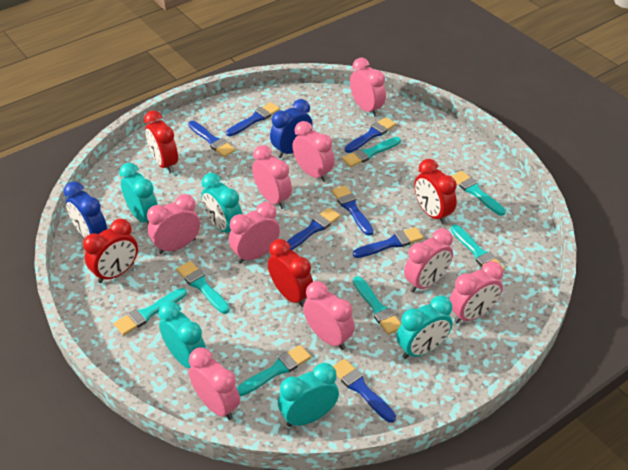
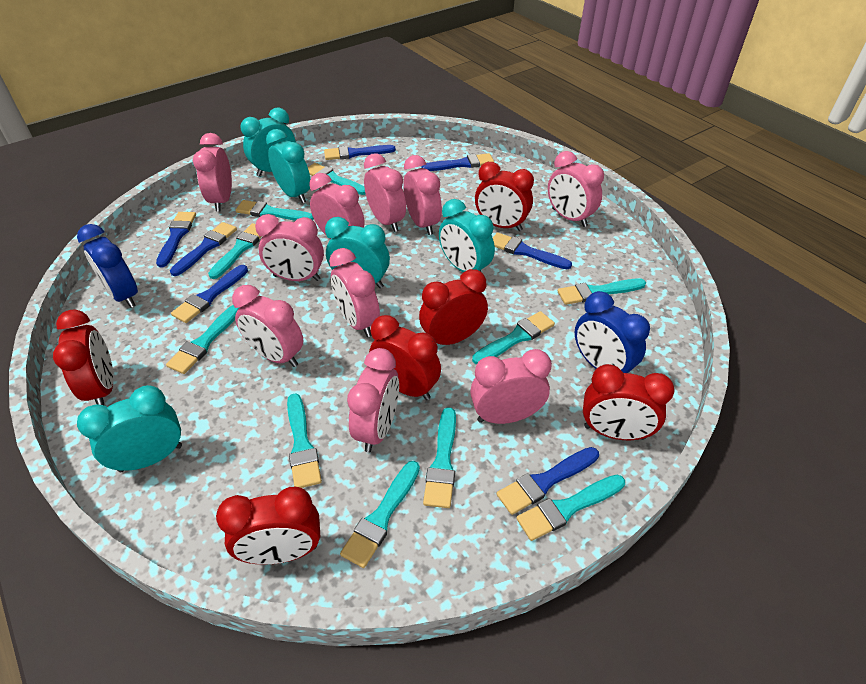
pink clock: 9 -> 10
red clock: 4 -> 6
turquoise brush: 7 -> 10

